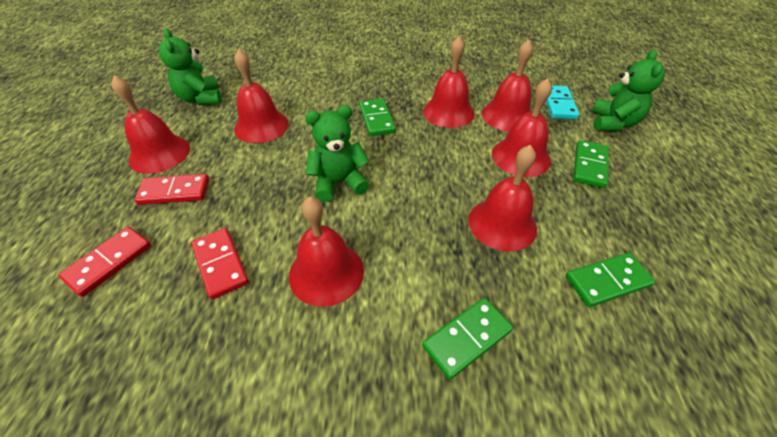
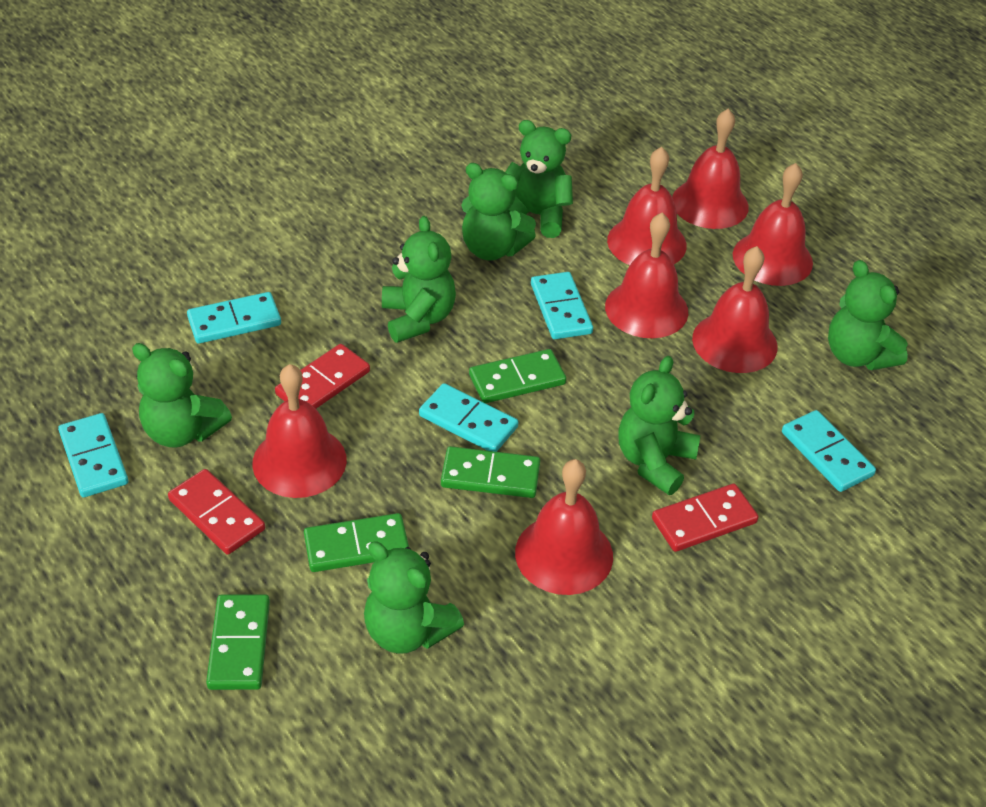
green teddy bear: 3 -> 7
turquoise domino: 1 -> 5

